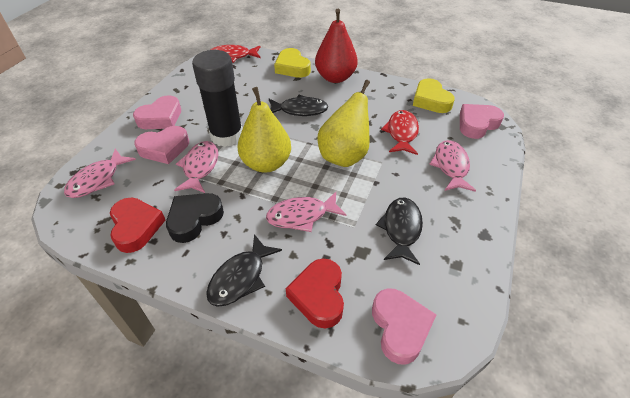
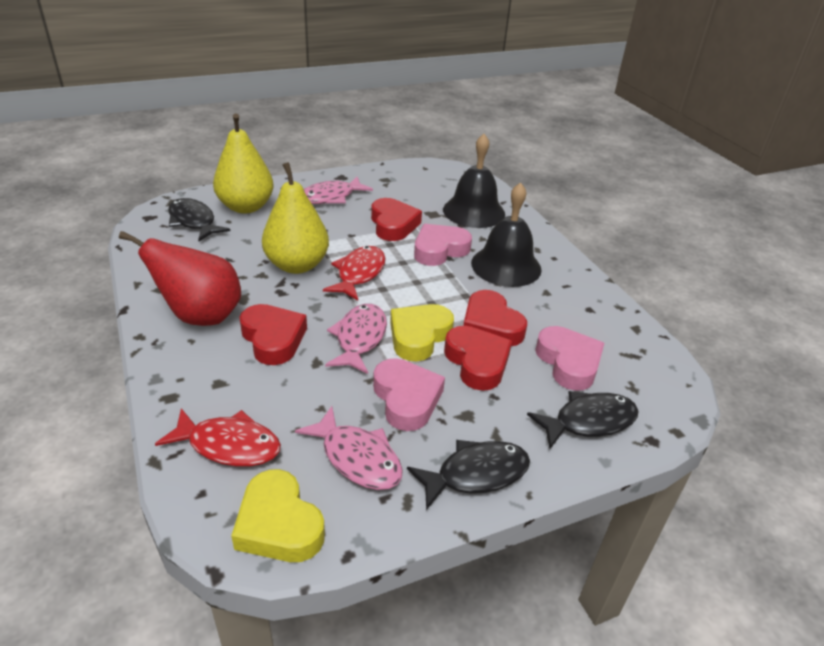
black bell: 0 -> 2
black glue stick: 1 -> 0
black heart: 1 -> 0
pink fish: 4 -> 3
pink heart: 4 -> 3
red heart: 2 -> 4

